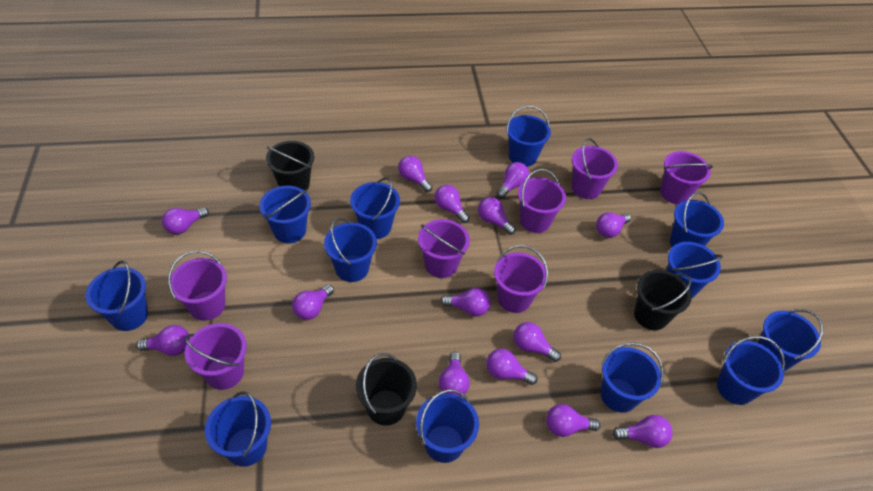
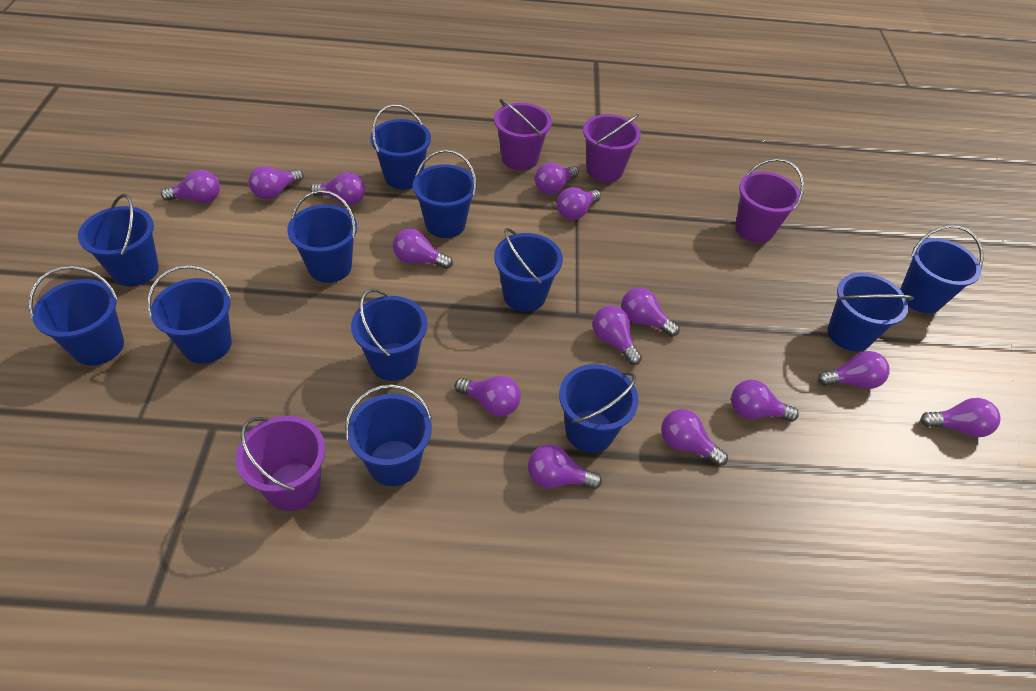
black bucket: 3 -> 0
purple bucket: 7 -> 4

